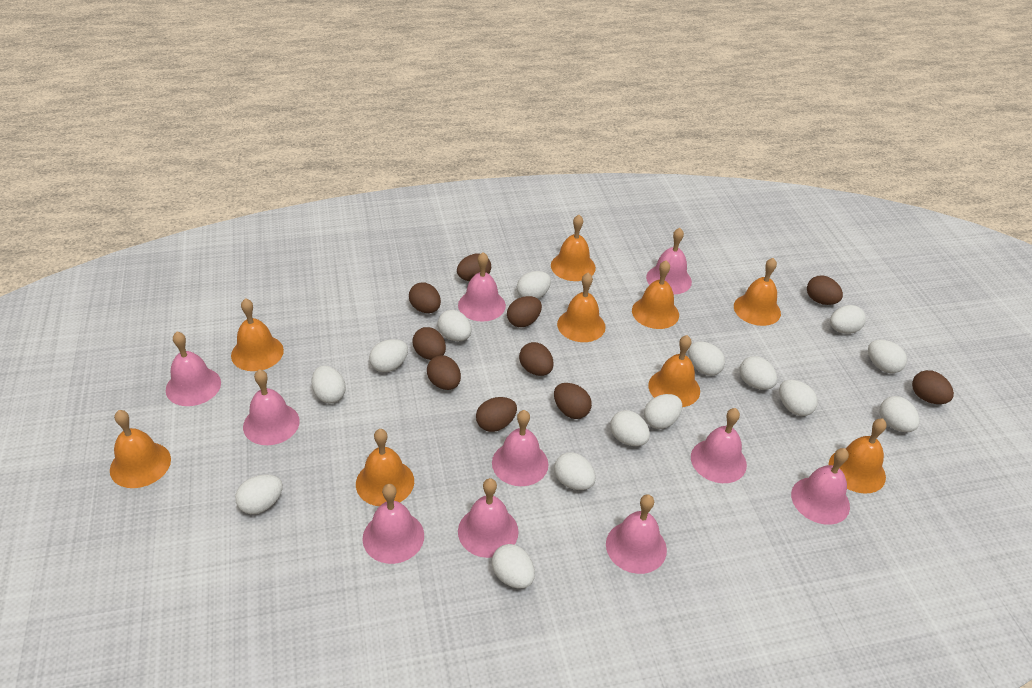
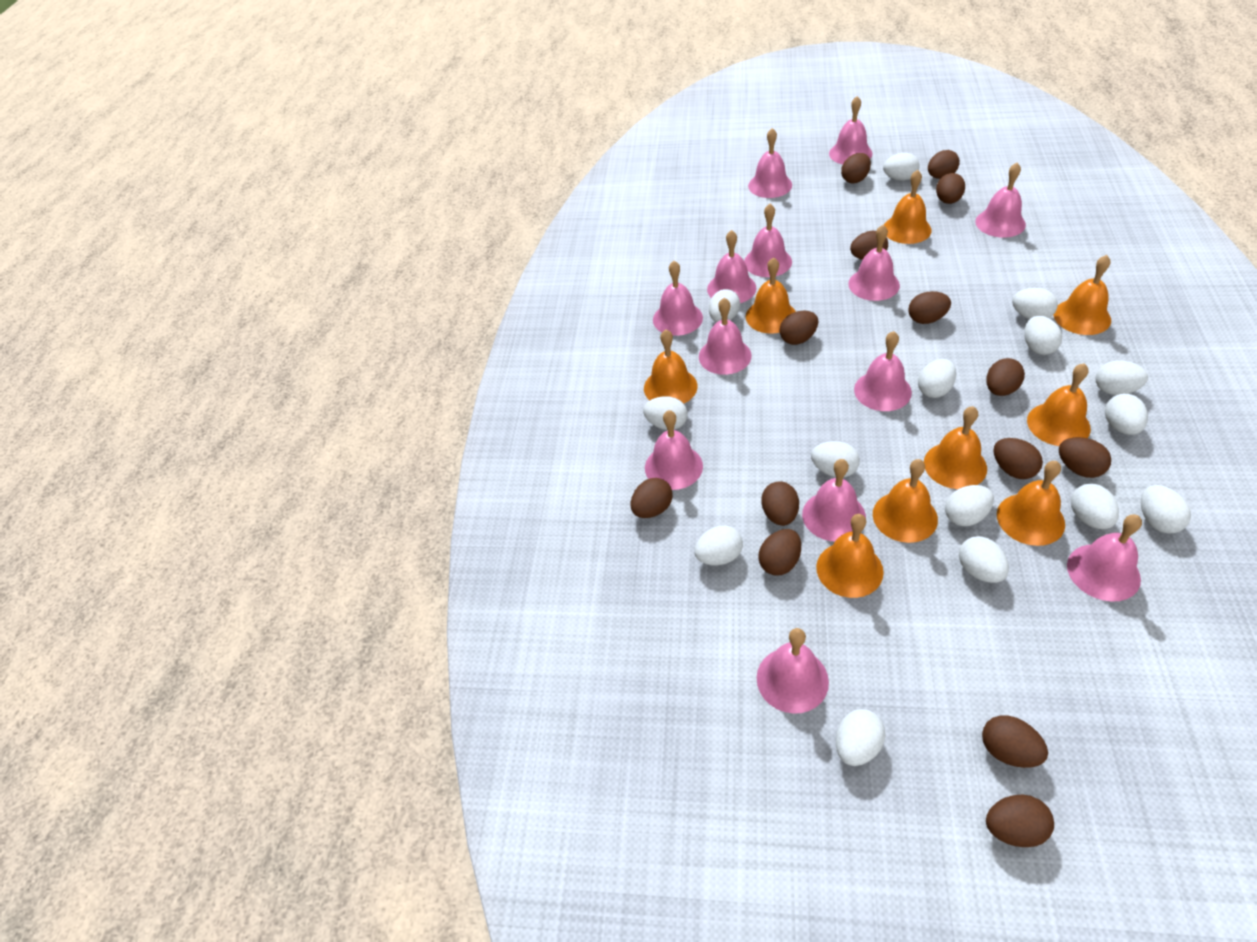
brown egg: 10 -> 14
pink bell: 10 -> 13

